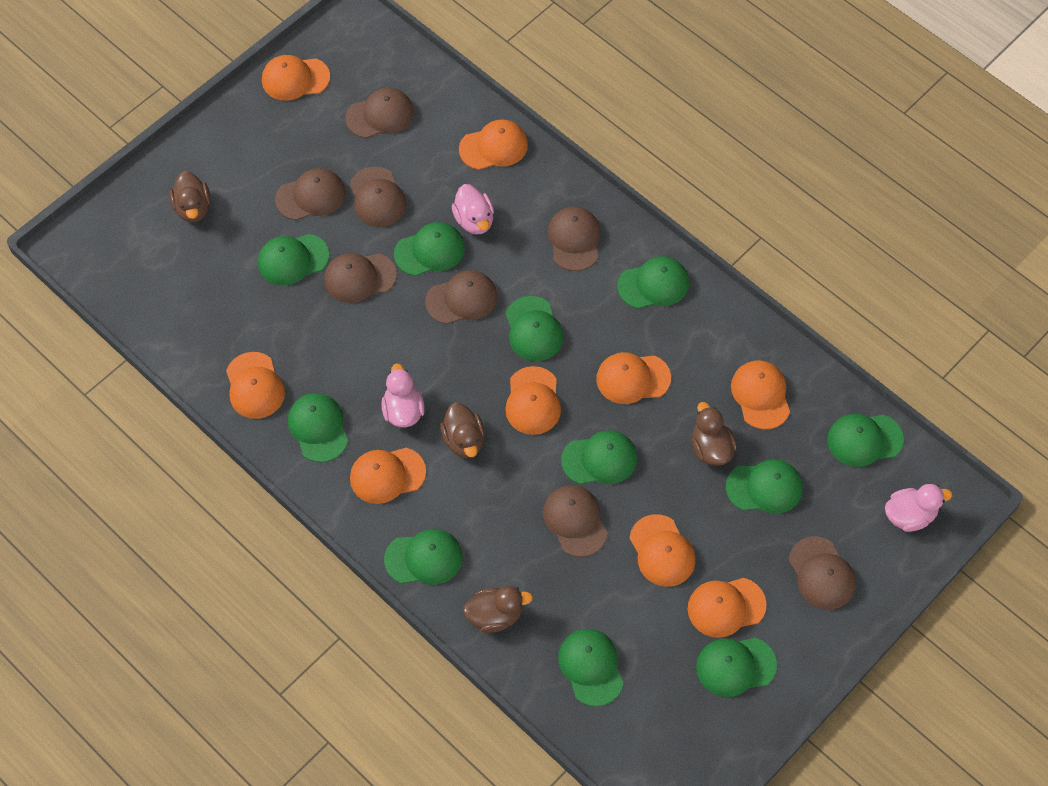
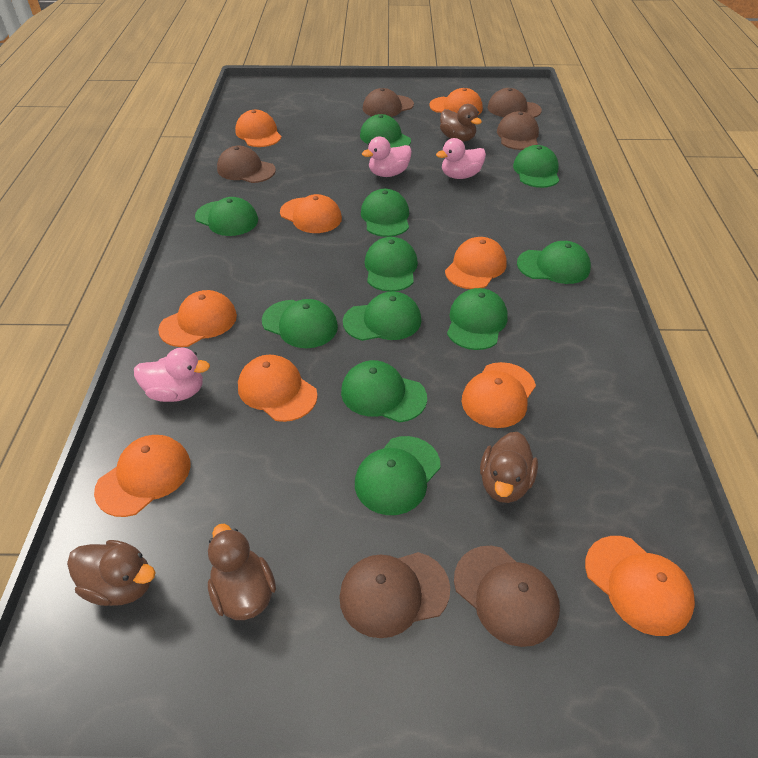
brown cap: 8 -> 6

